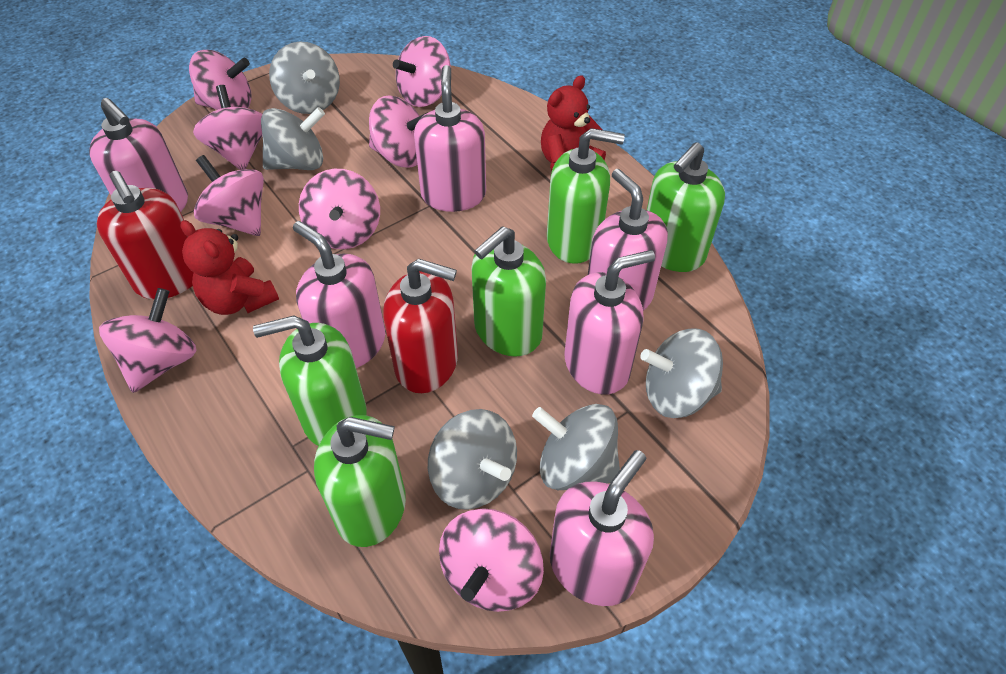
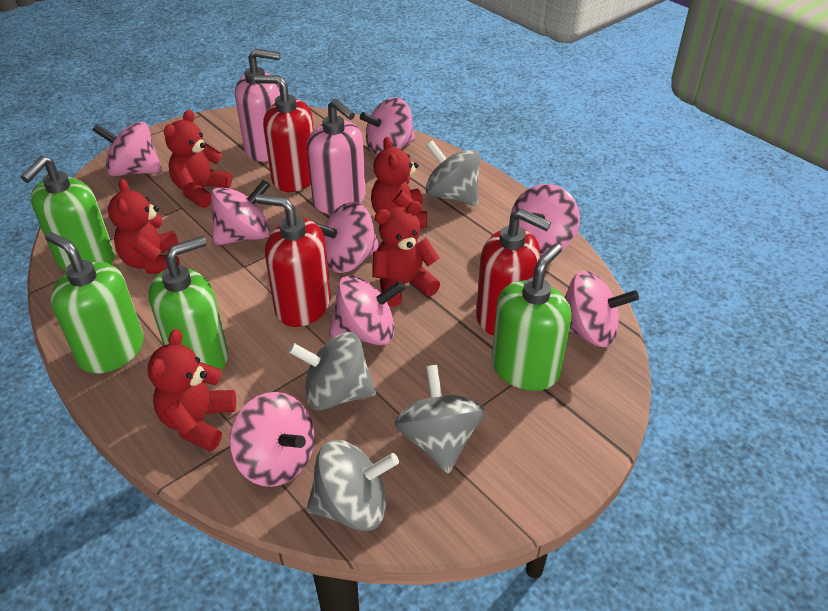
green soap dispenser: 5 -> 4
grey spinning top: 5 -> 4
pink soap dispenser: 6 -> 2
red soap dispenser: 2 -> 3
red teddy bear: 2 -> 5

